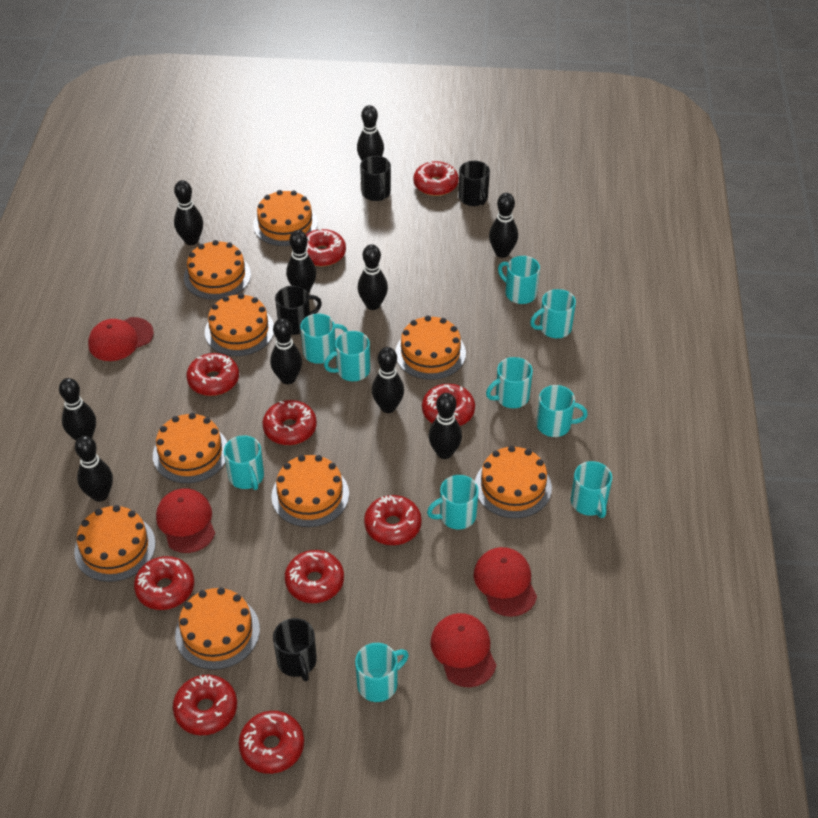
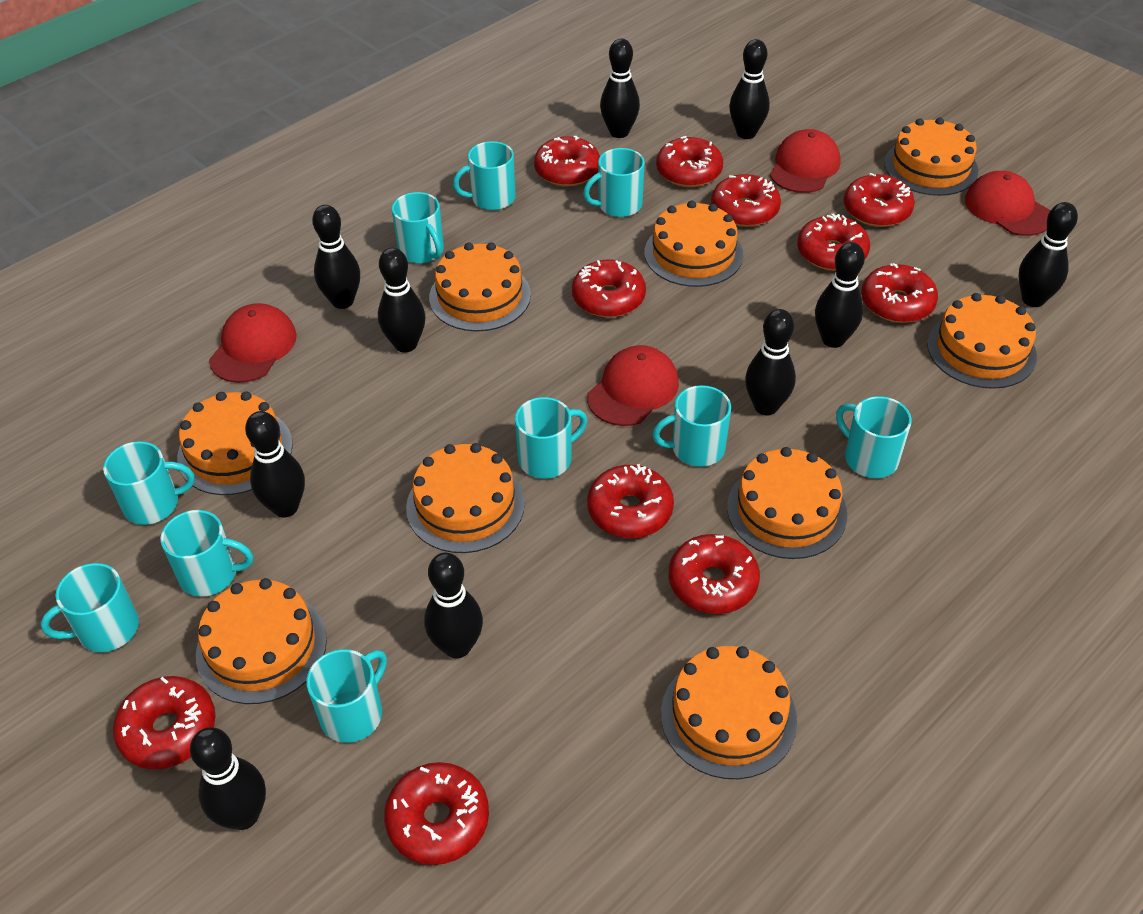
black mug: 4 -> 0
red donut: 10 -> 11

